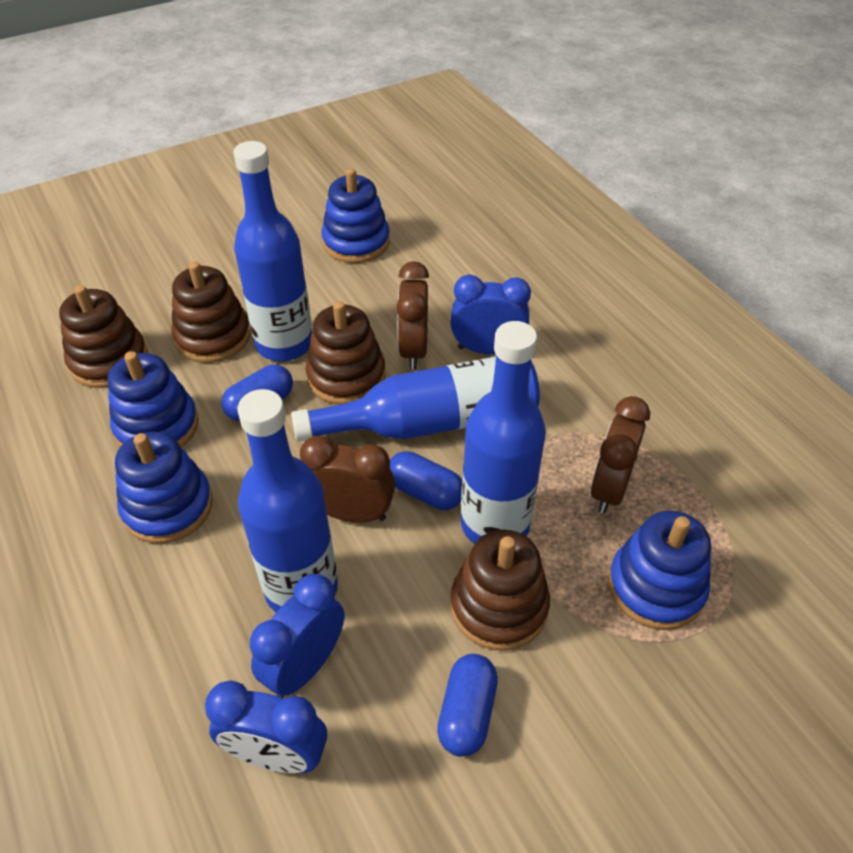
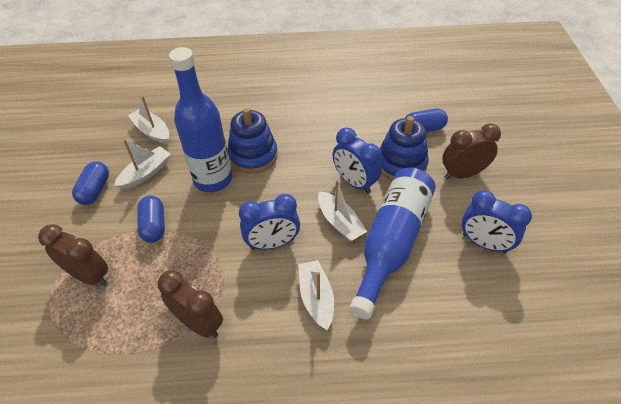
blue bottle: 4 -> 2
blue stacking toy: 4 -> 2
brown stacking toy: 4 -> 0
white boat: 0 -> 4

